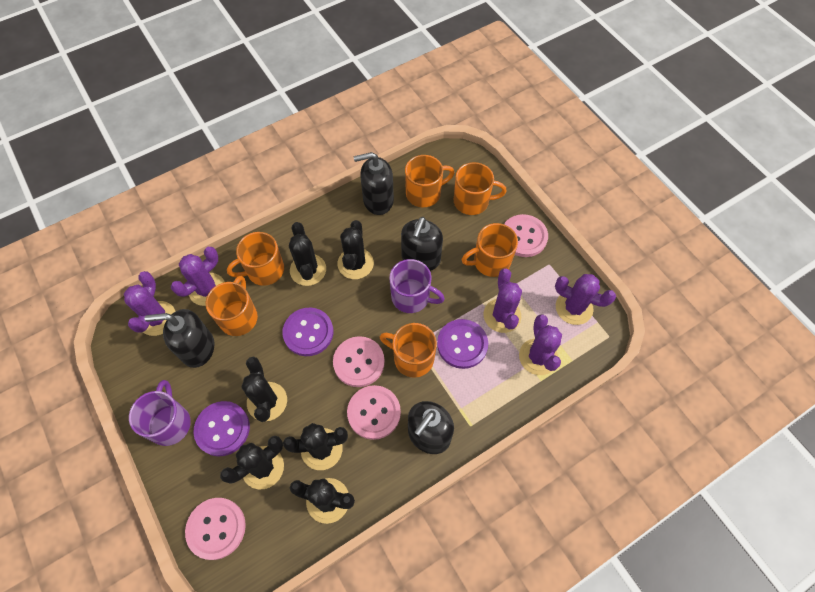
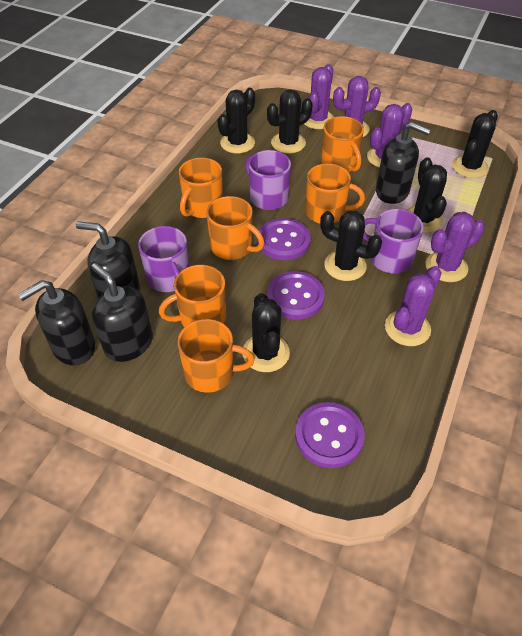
pink button: 4 -> 0
purple mug: 2 -> 3

